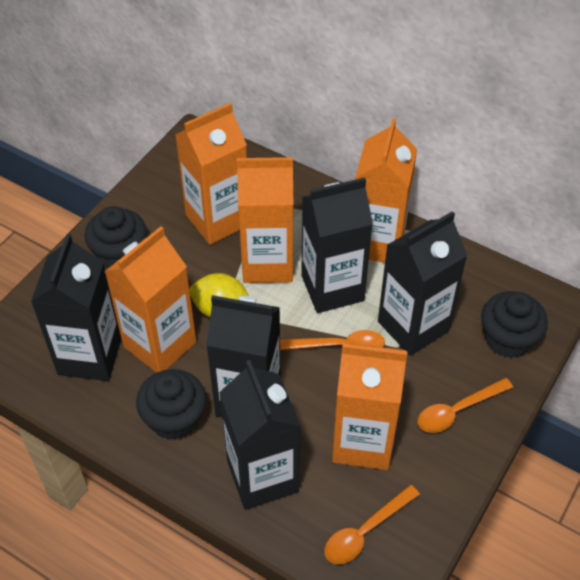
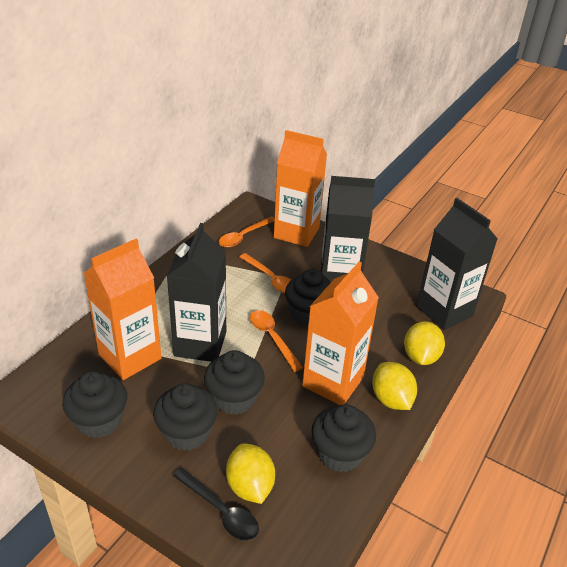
black carton: 5 -> 3
black cupcake: 3 -> 5
black spoon: 0 -> 1
orange carton: 5 -> 3
yellow lemon: 1 -> 3

